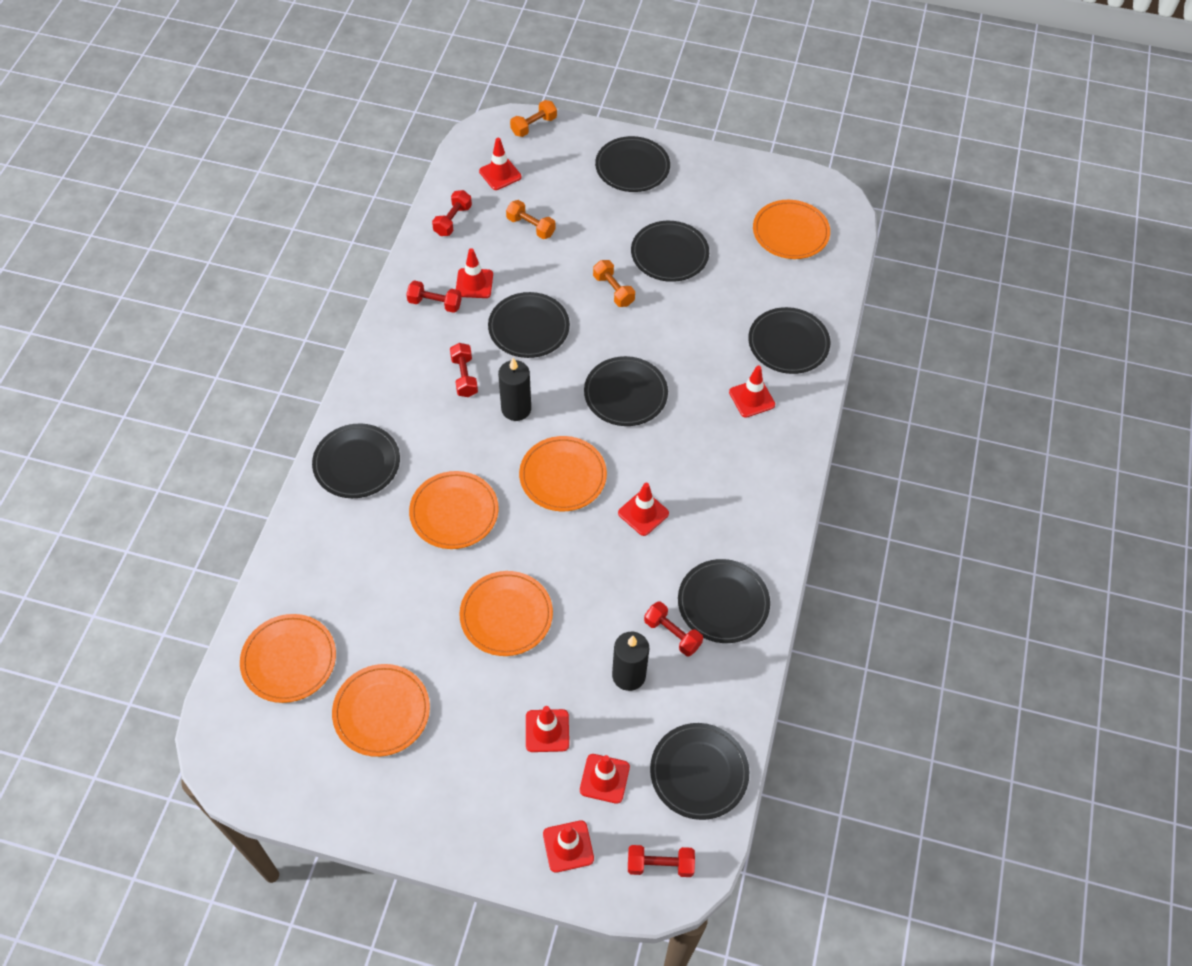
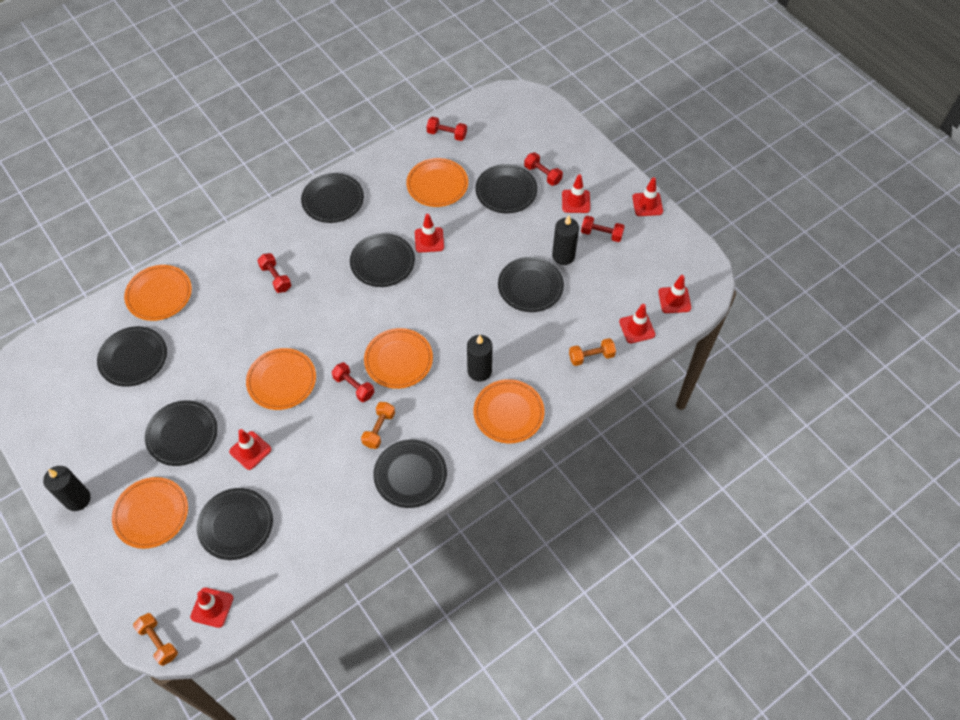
black candle: 2 -> 3

